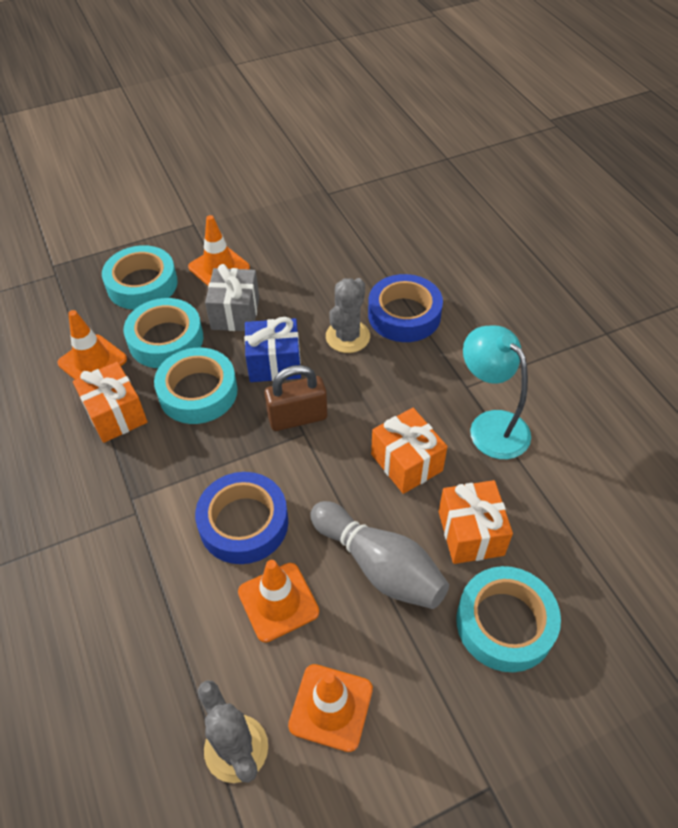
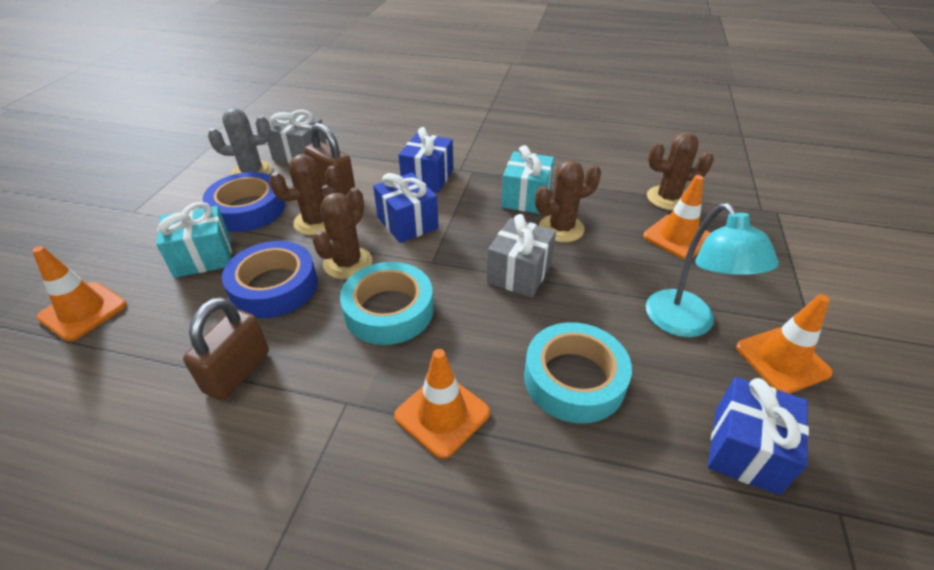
blue gift: 1 -> 3
brown cactus: 0 -> 4
brown padlock: 1 -> 2
grey bowling pin: 1 -> 0
grey cactus: 2 -> 1
grey gift: 1 -> 2
orange gift: 3 -> 0
turquoise gift: 0 -> 2
turquoise tape: 4 -> 2

